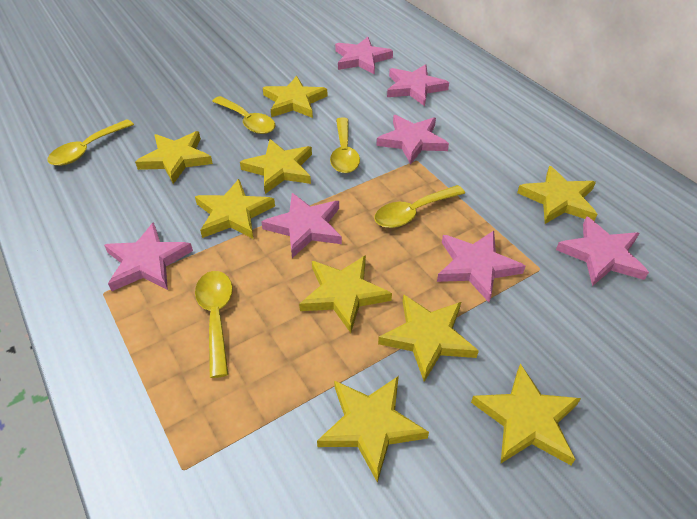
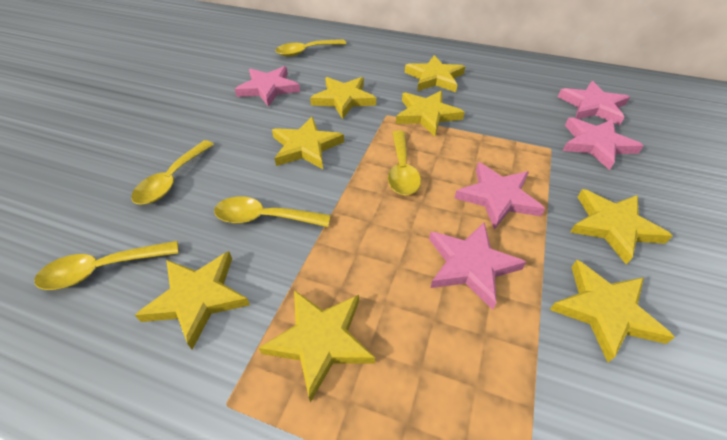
pink star: 7 -> 5
yellow star: 9 -> 8

